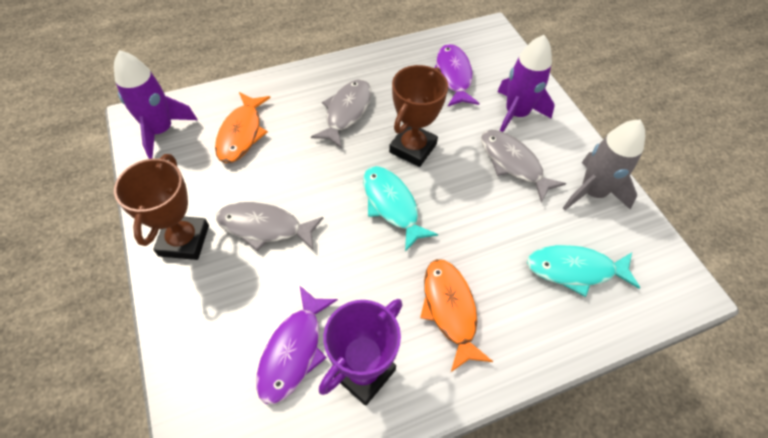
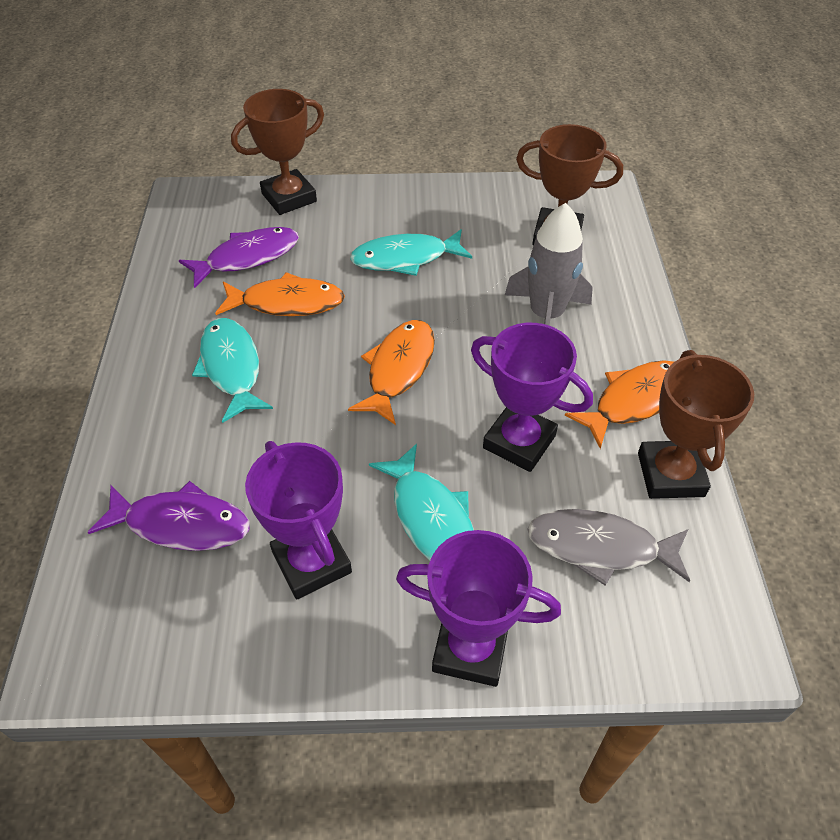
brown trophy: 2 -> 3
grey fish: 3 -> 1
orange fish: 2 -> 3
purple rocket: 2 -> 0
purple trophy: 1 -> 3
turquoise fish: 2 -> 3

